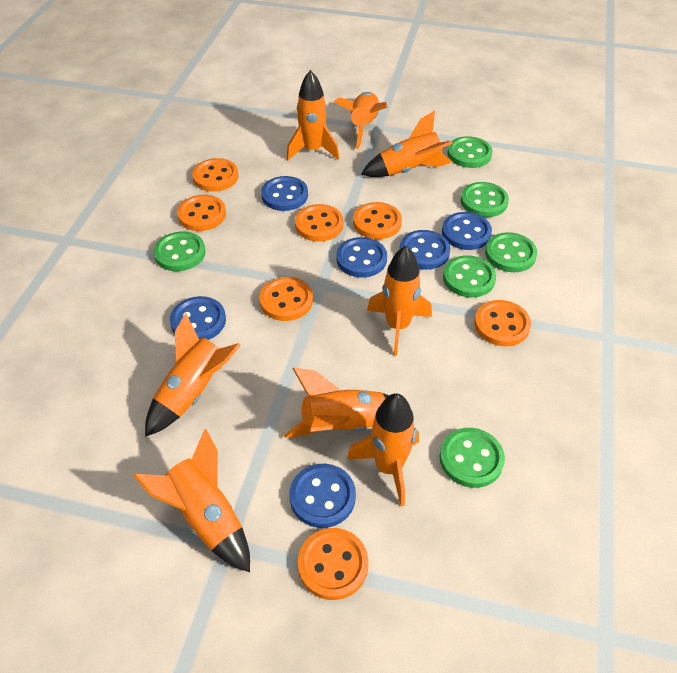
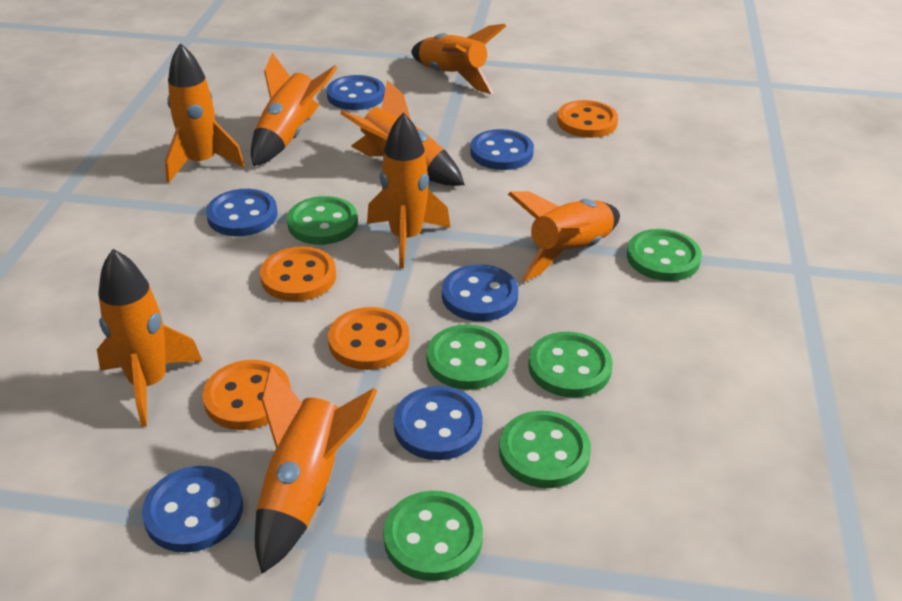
orange button: 7 -> 4

